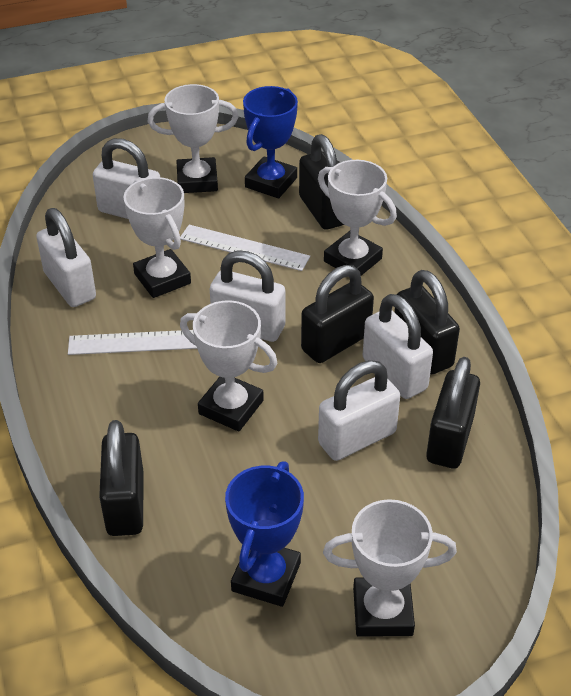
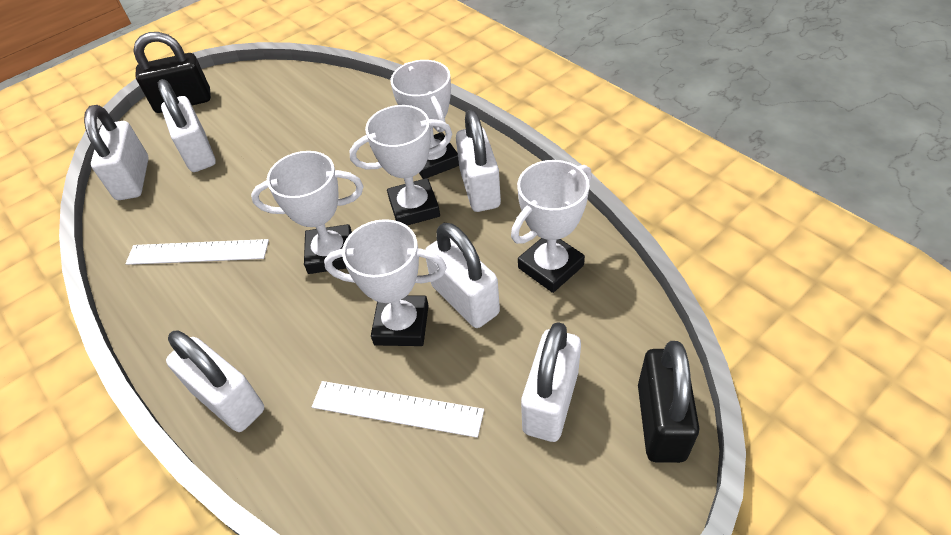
black padlock: 5 -> 2
blue trophy: 2 -> 0
white padlock: 5 -> 6

